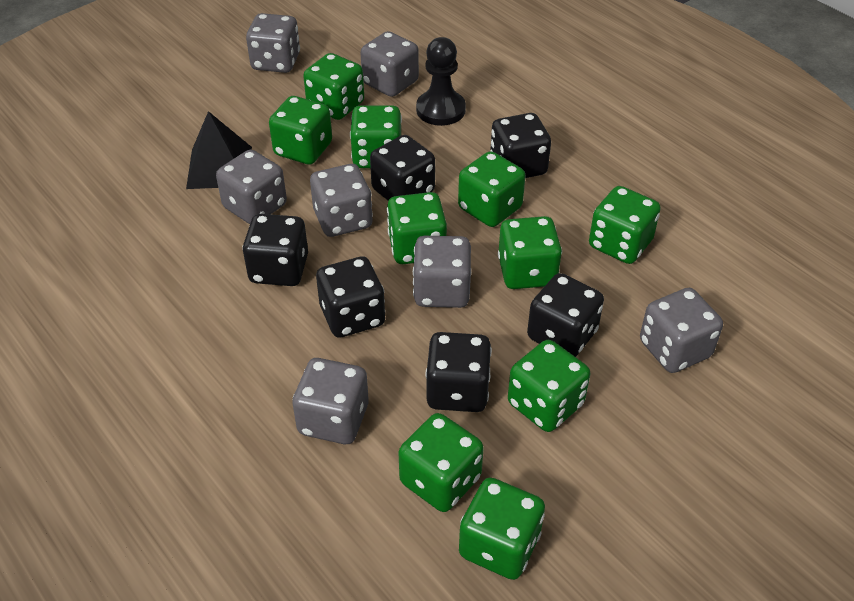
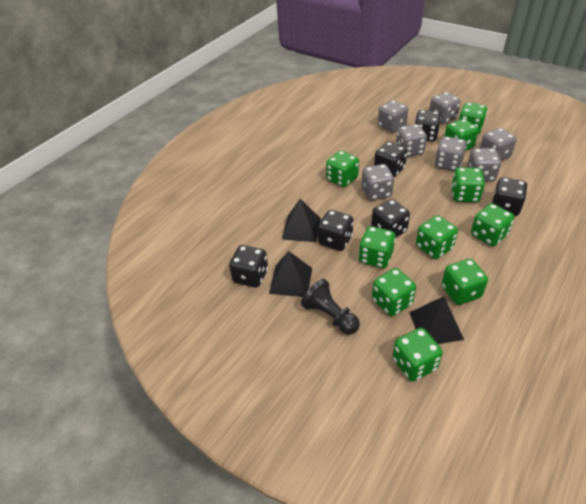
black pyramid: 1 -> 3

